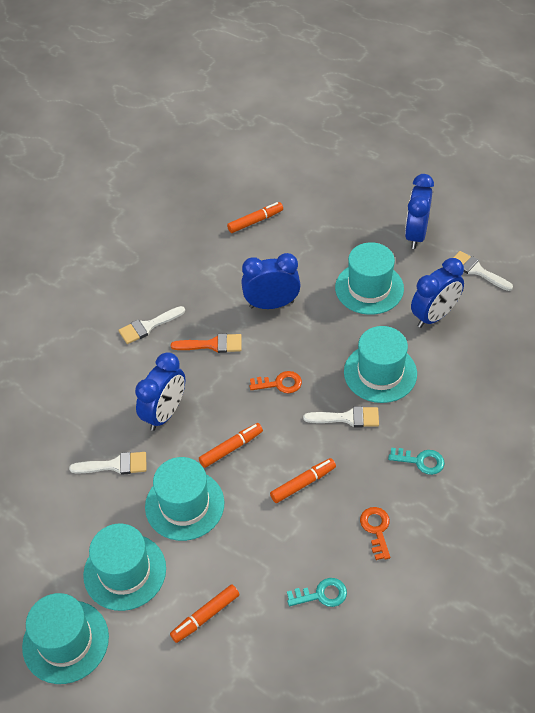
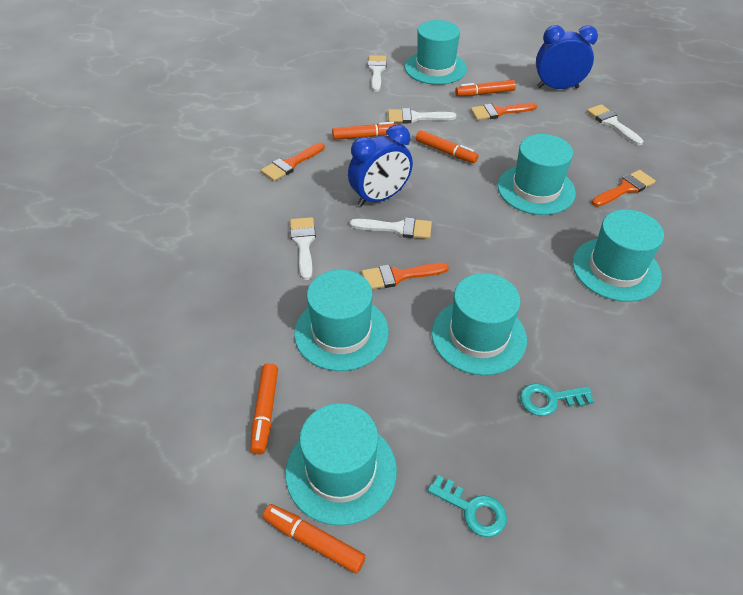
blue clock: 4 -> 2
orange brush: 1 -> 4
orange key: 2 -> 0
orange marker: 4 -> 5
turquoise hat: 5 -> 6
white brush: 4 -> 5

